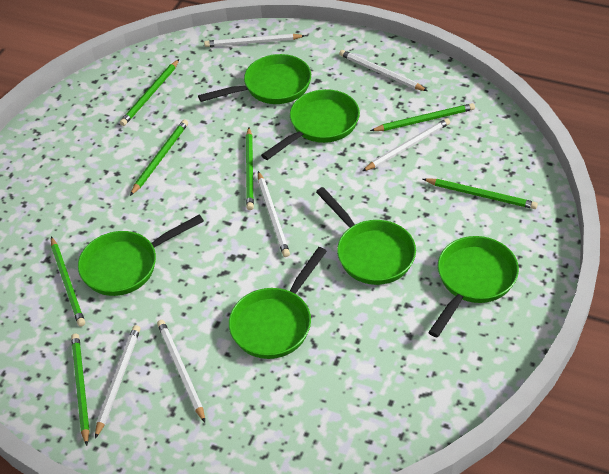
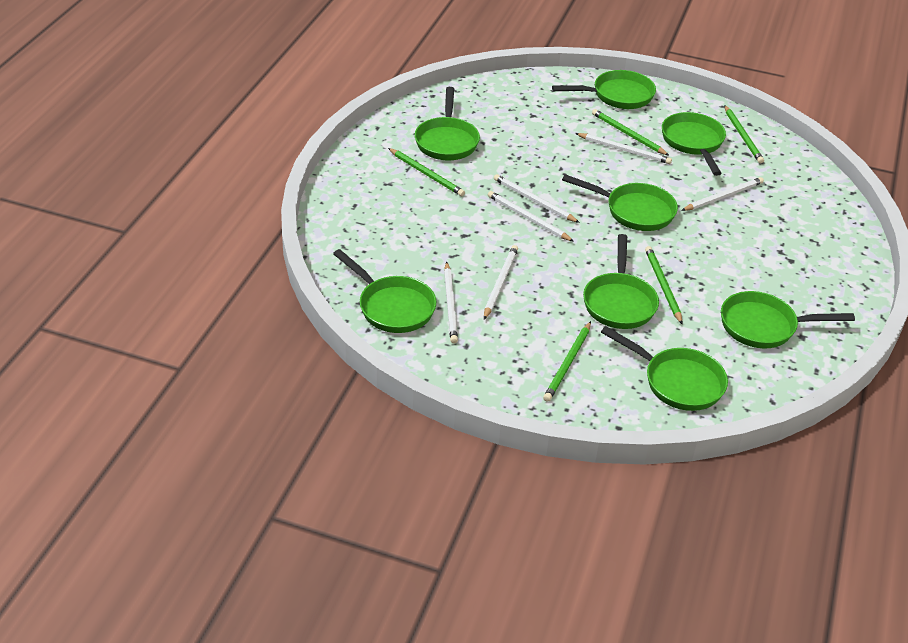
green pan: 6 -> 8
green pencil: 7 -> 5

